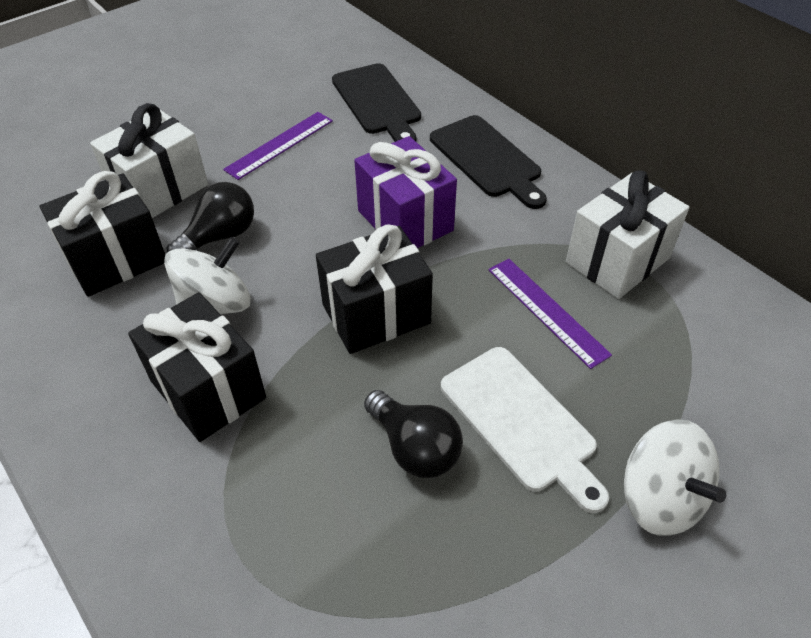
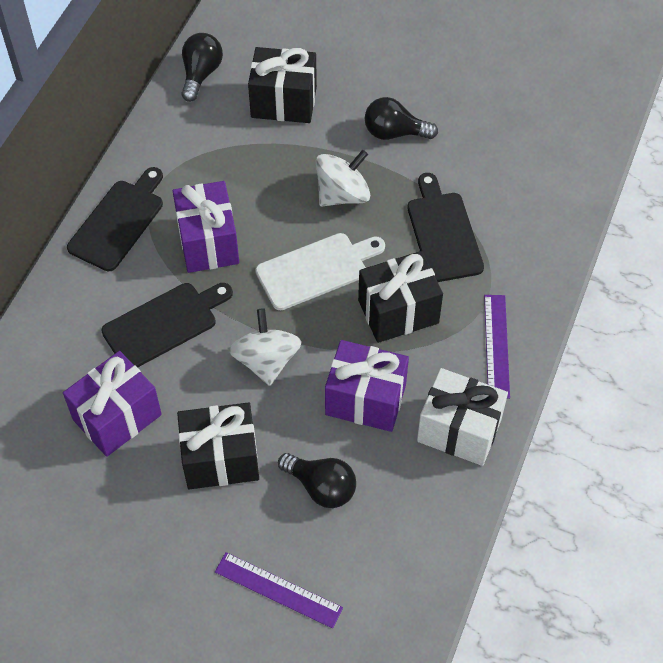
black cutting board: 2 -> 3
black light bulb: 2 -> 3
purple gift: 1 -> 3
white gift: 2 -> 1

